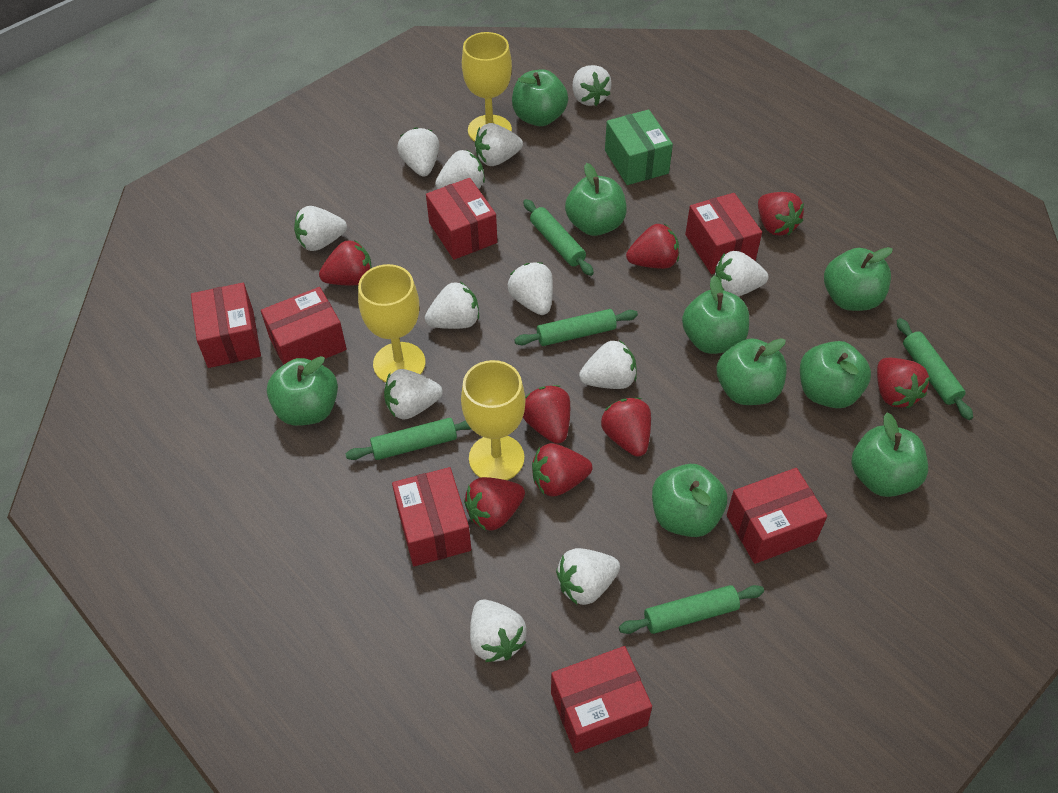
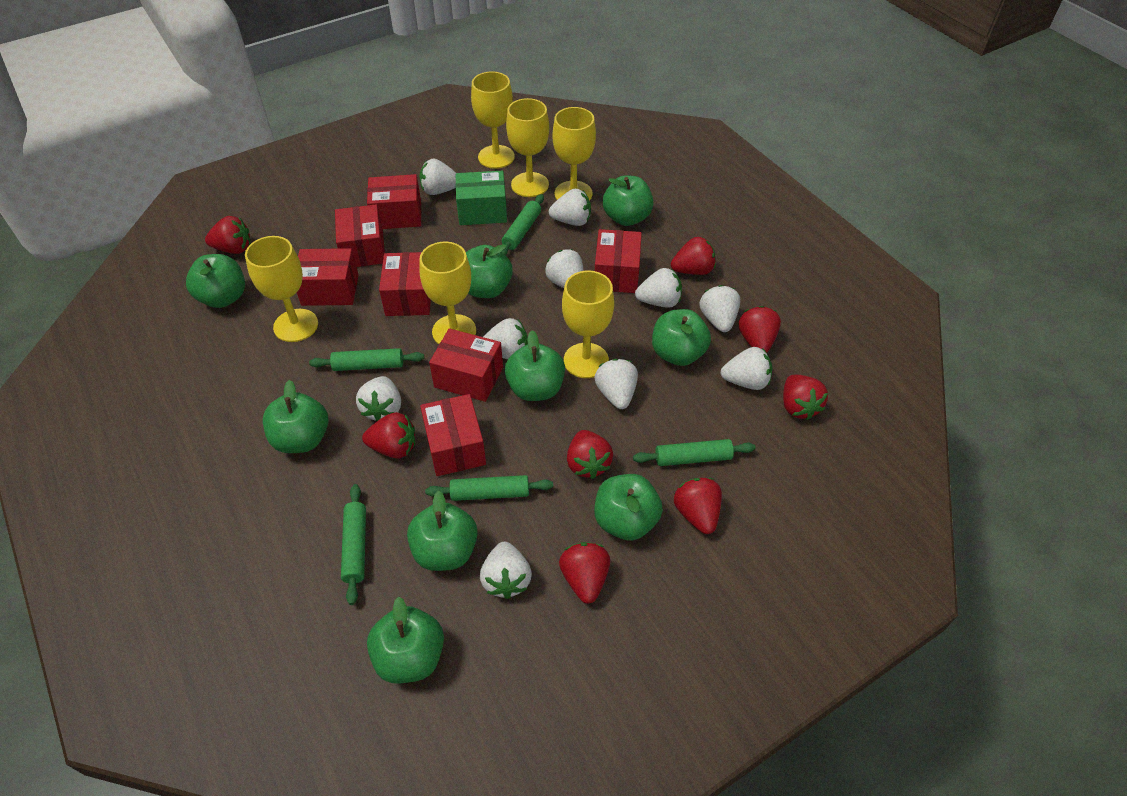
white strawberry: 12 -> 10
yellow goblet: 3 -> 6

